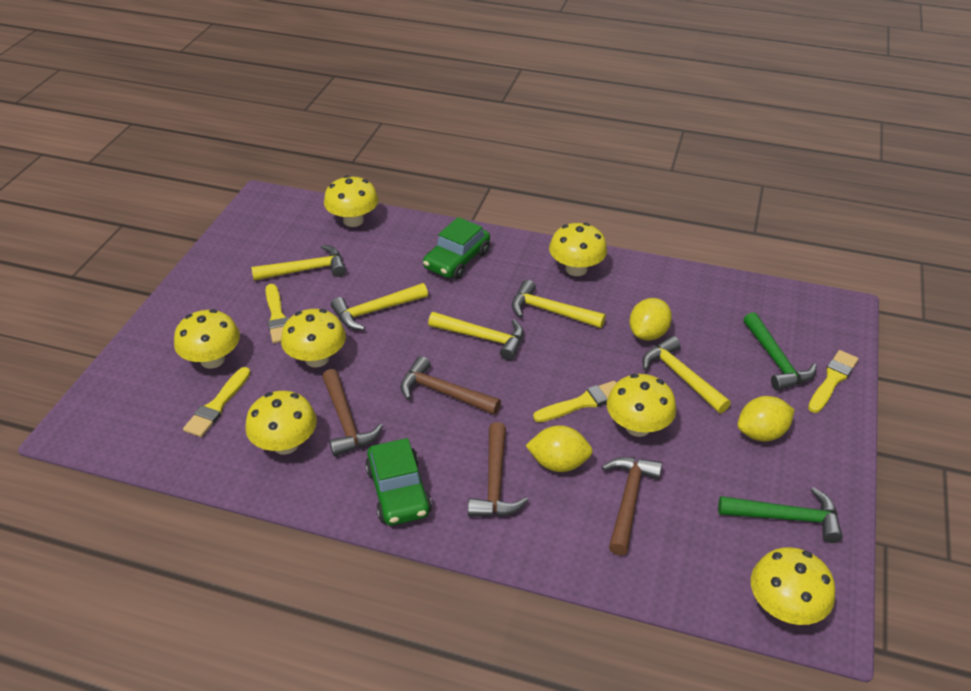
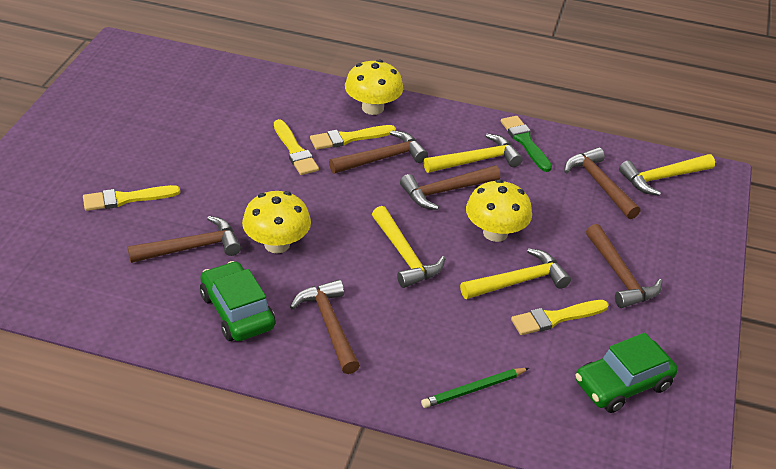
brown hammer: 4 -> 6
green brush: 0 -> 1
green hammer: 2 -> 0
green pencil: 0 -> 1
yellow hammer: 5 -> 4
yellow lemon: 3 -> 0
yellow mushroom: 7 -> 3

